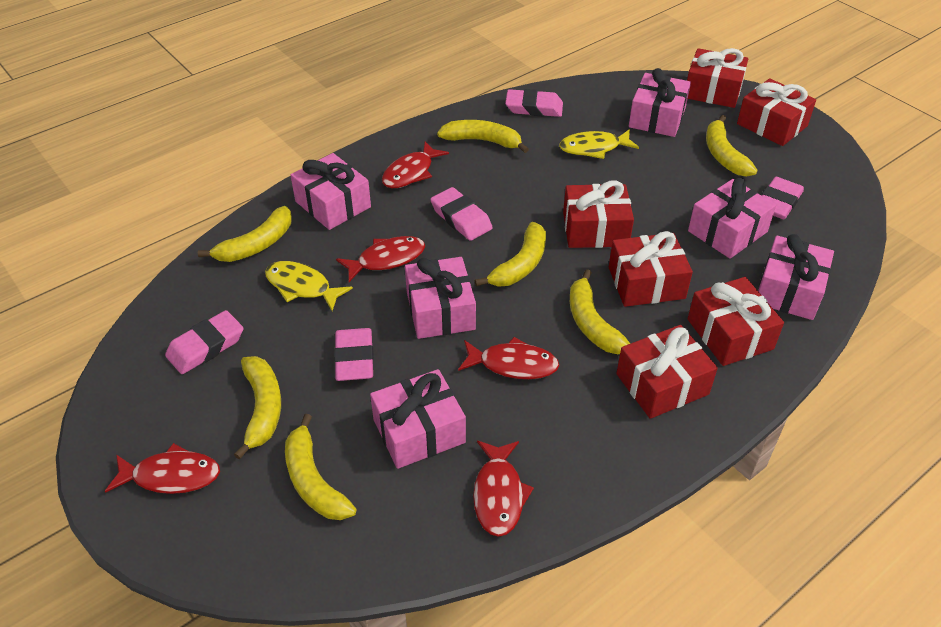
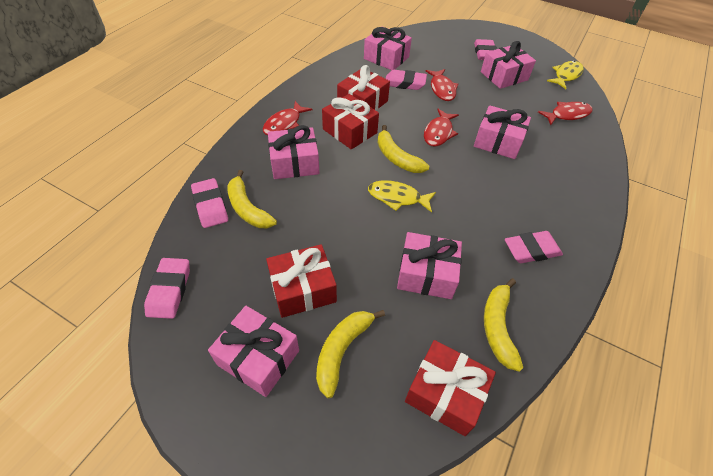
red fish: 5 -> 4
red gift: 6 -> 4
yellow banana: 7 -> 4

